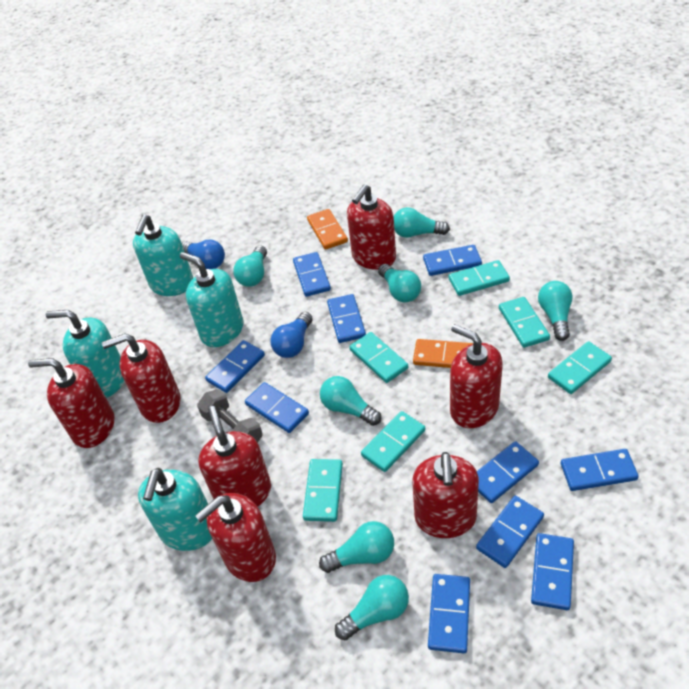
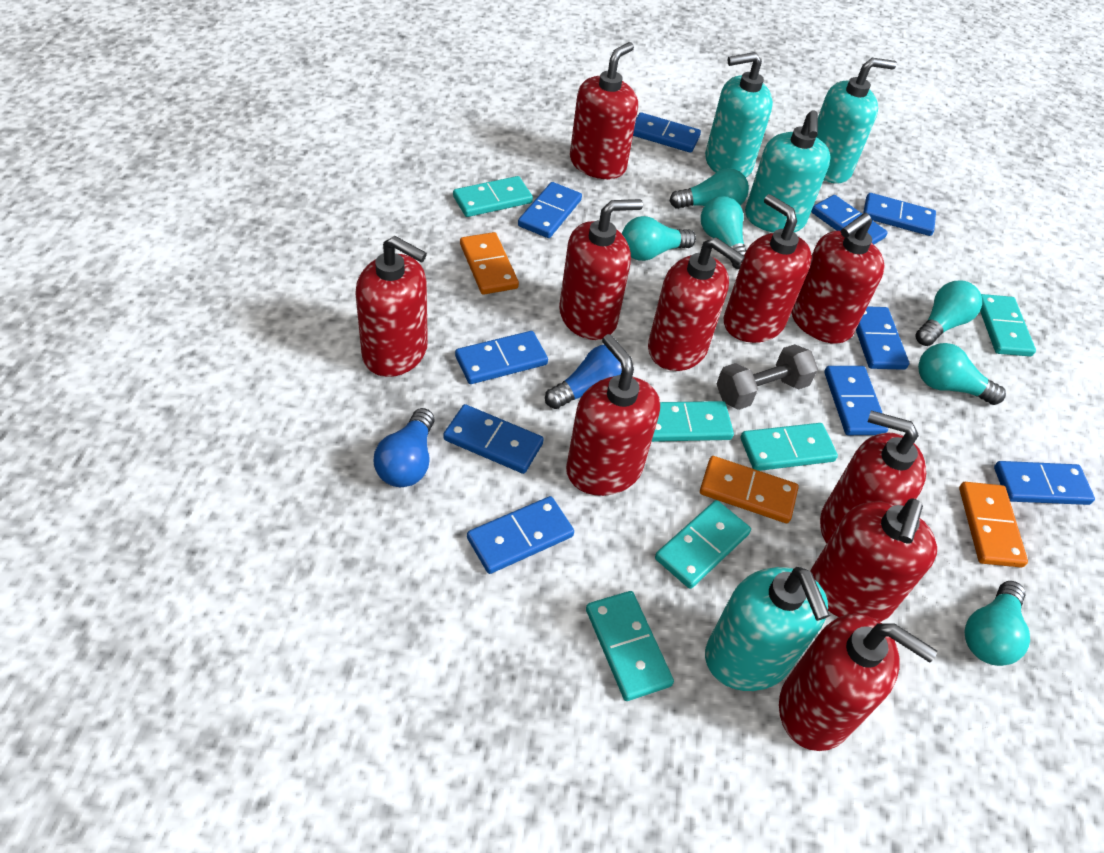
orange domino: 2 -> 3
red soap dispenser: 7 -> 10
turquoise light bulb: 7 -> 6

